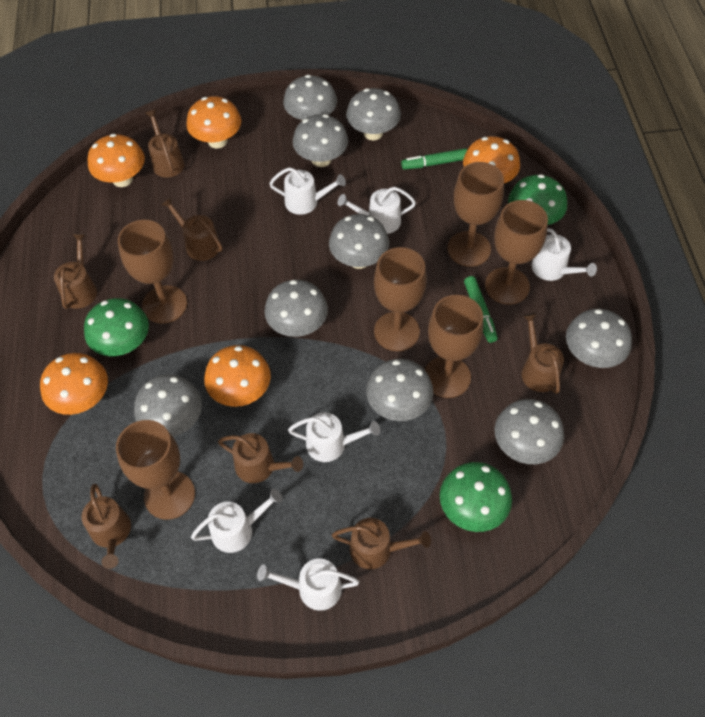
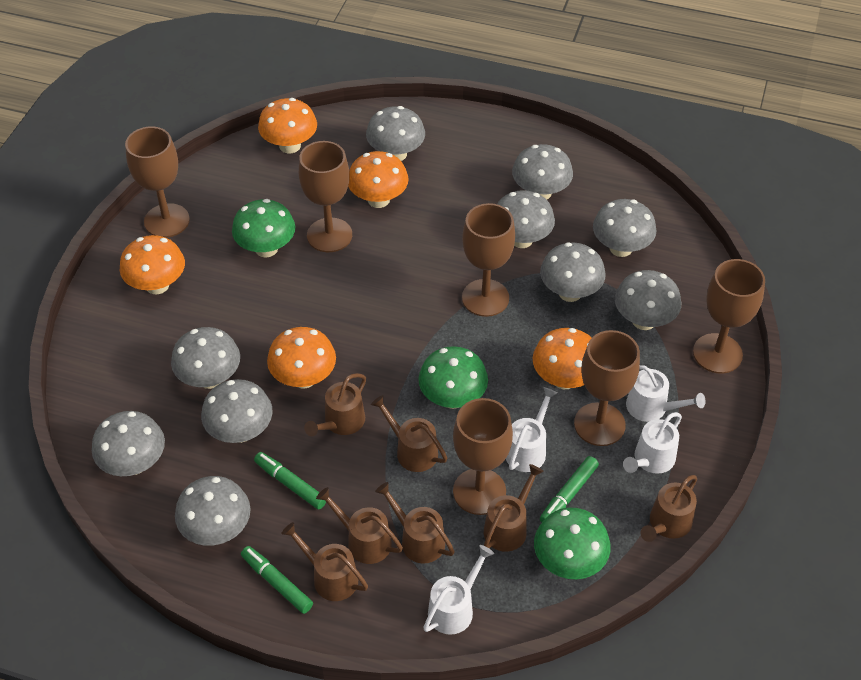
green marker: 2 -> 3
grey mushroom: 9 -> 10
white watering can: 6 -> 4

